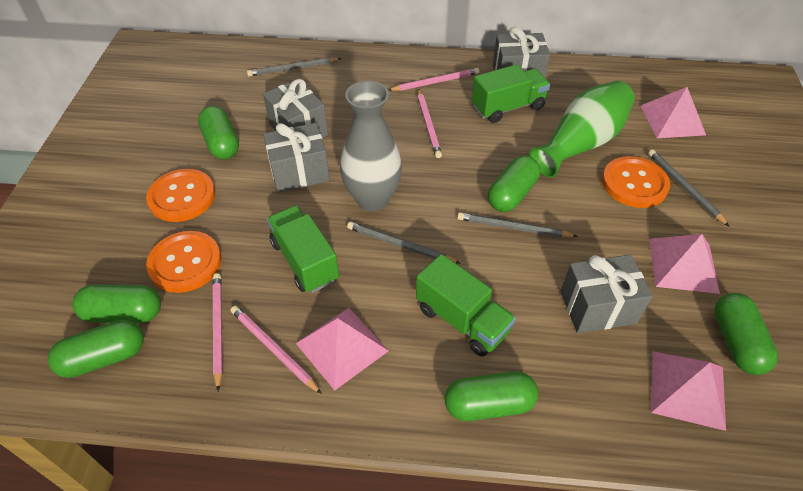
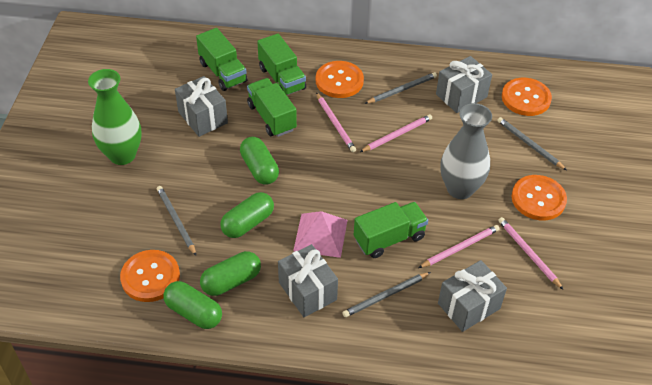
green capsule: 6 -> 4
green truck: 3 -> 4
orange button: 3 -> 4
pink pyramid: 4 -> 1

